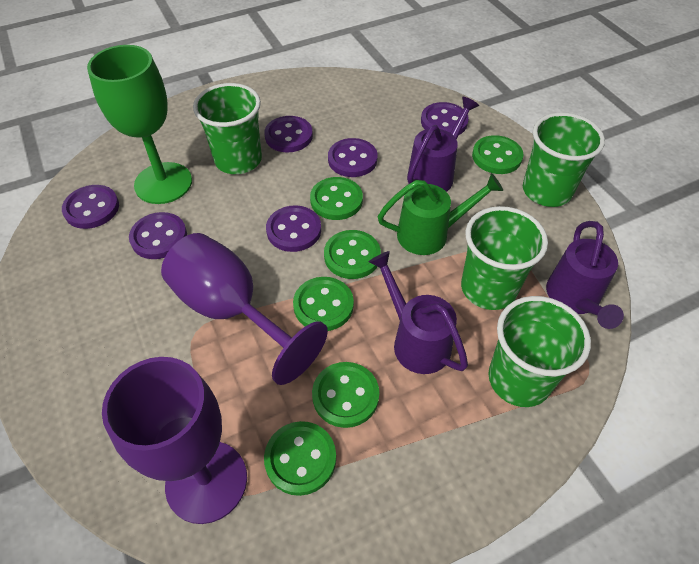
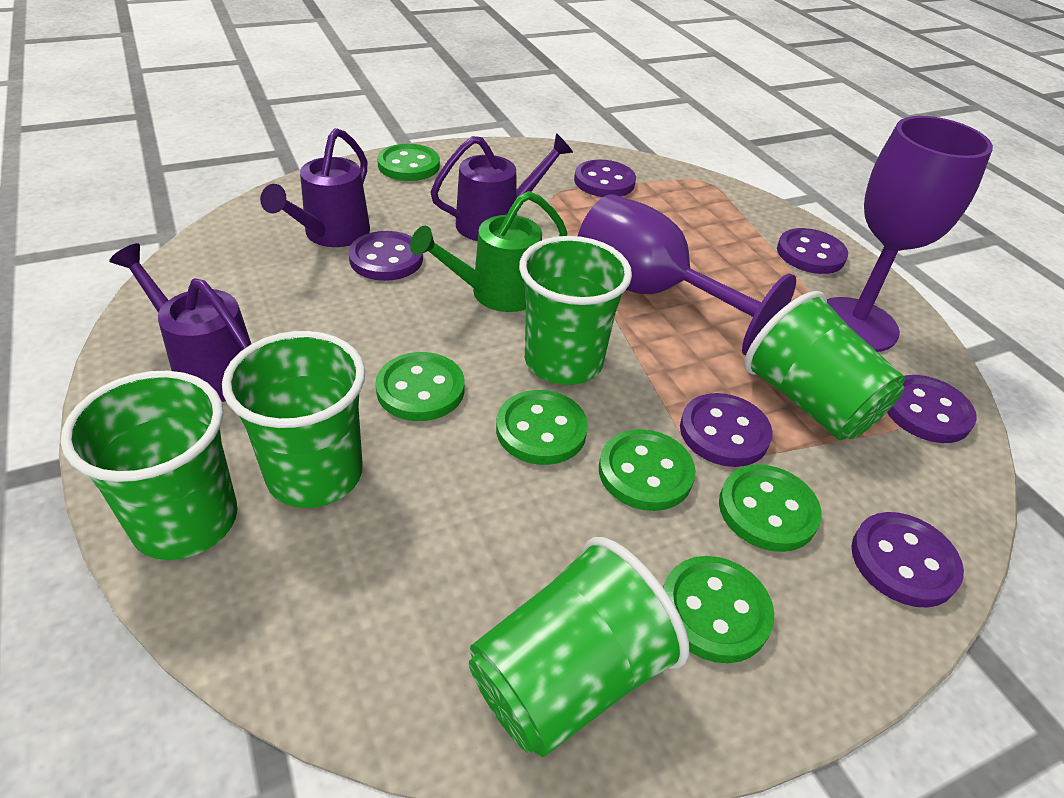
green cup: 4 -> 5
green goblet: 1 -> 0

